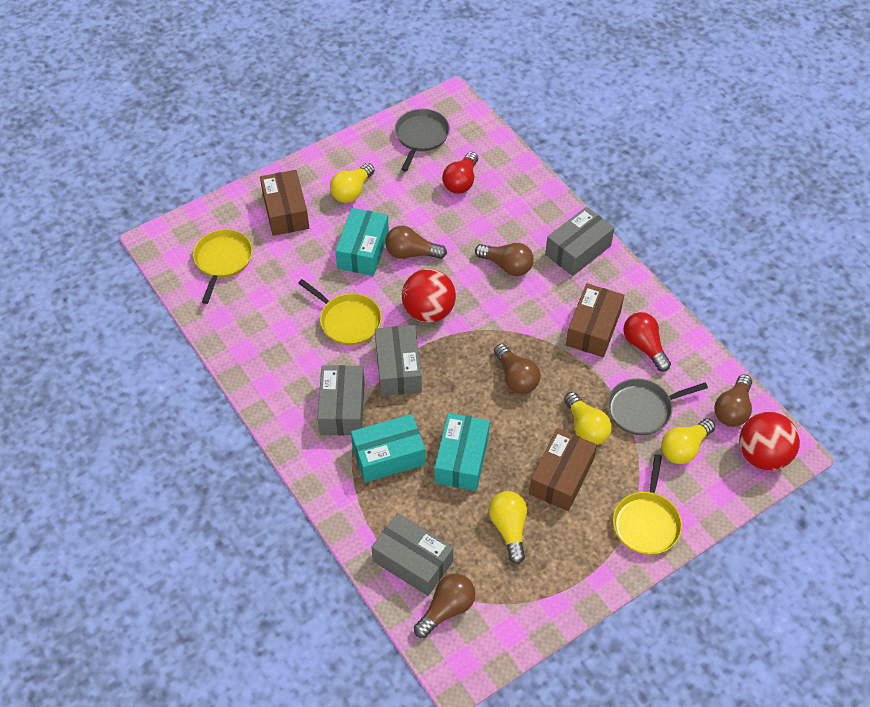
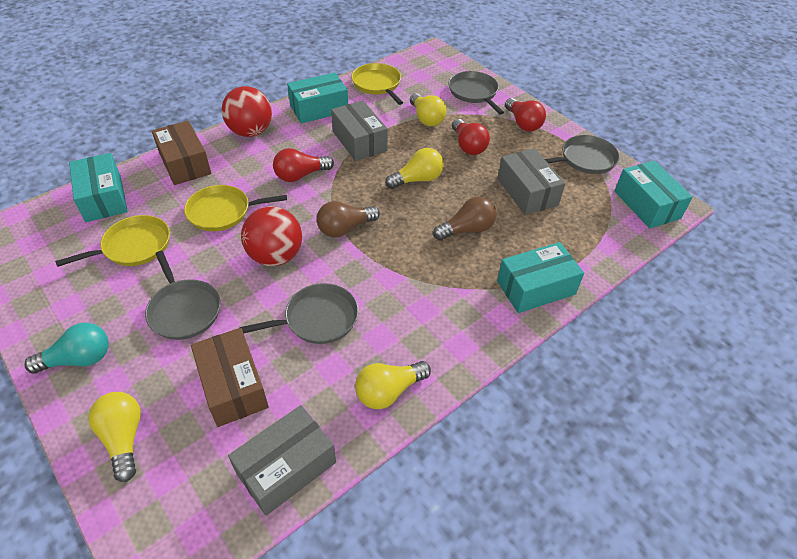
brown box: 3 -> 2
brown light bulb: 5 -> 2
grey box: 4 -> 3
grey pan: 2 -> 4
red light bulb: 2 -> 3
turquoise box: 3 -> 4
turquoise light bulb: 0 -> 1

